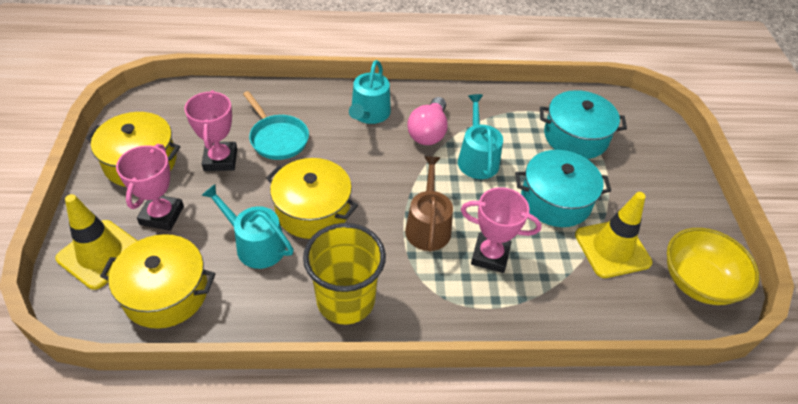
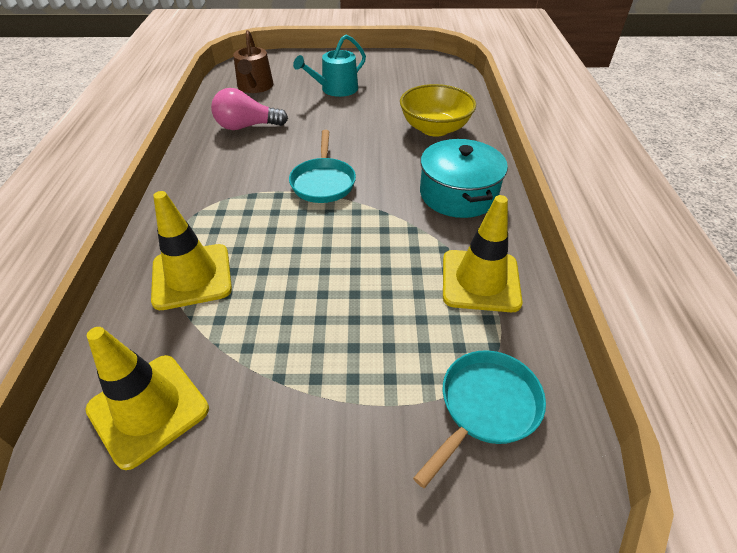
pink trophy: 3 -> 0
turquoise pan: 1 -> 2
turquoise pot: 2 -> 1
turquoise watering can: 3 -> 1
yellow cup: 1 -> 0
yellow pot: 3 -> 0
yellow traffic cone: 2 -> 3

